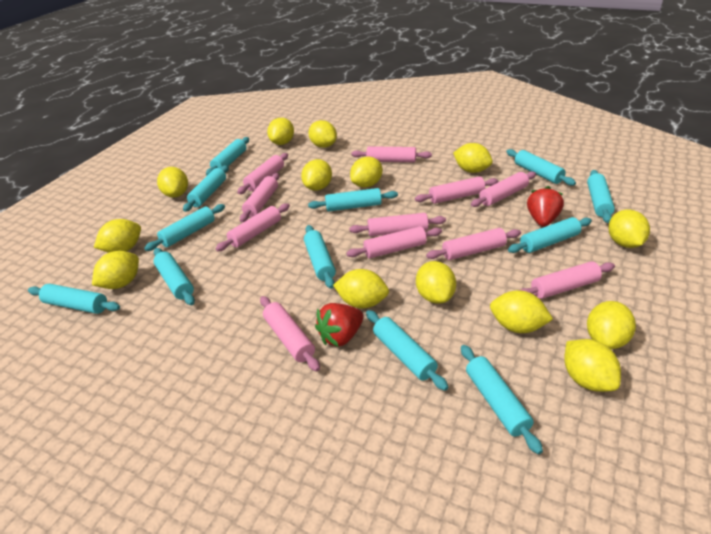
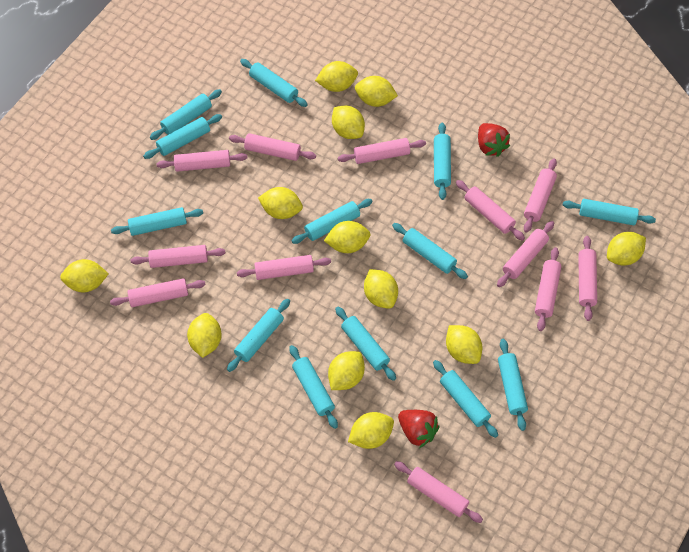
pink rolling pin: 11 -> 12
turquoise rolling pin: 12 -> 13
yellow lemon: 14 -> 12

